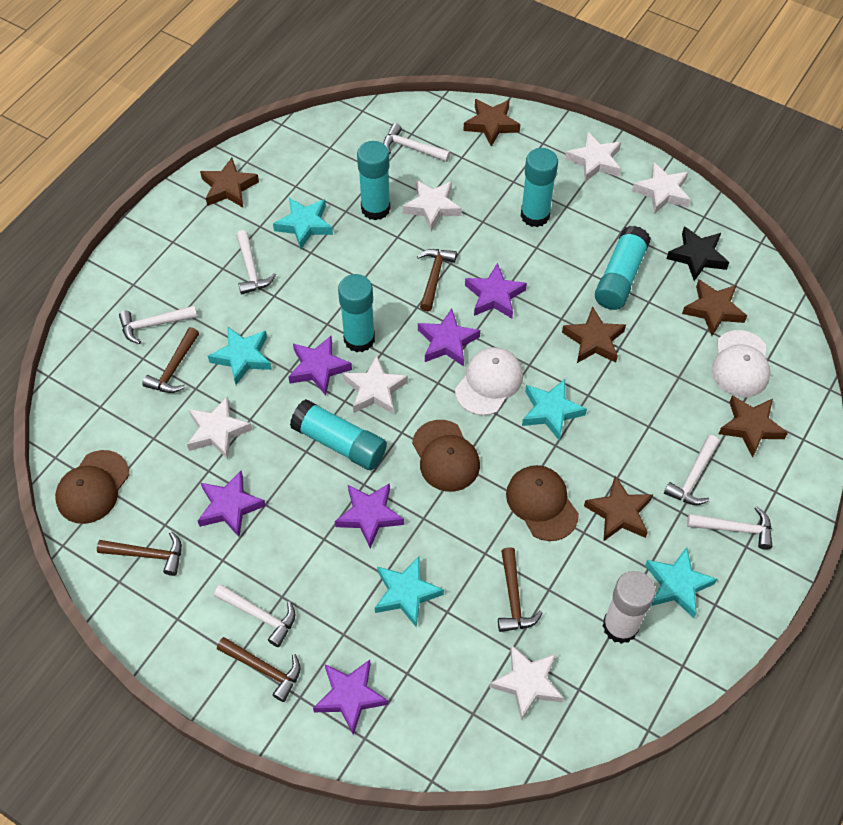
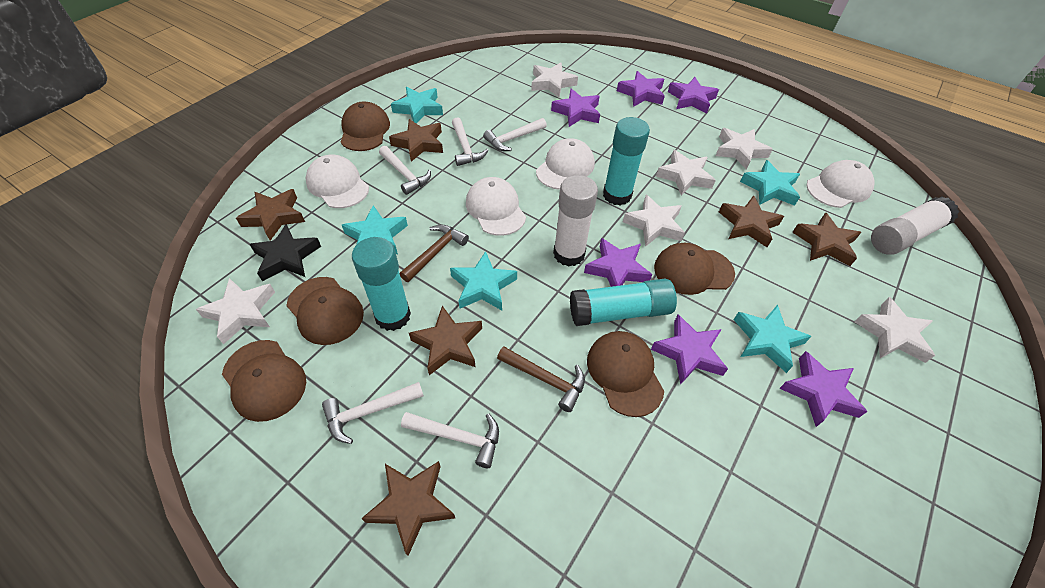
brown cap: 3 -> 5
brown hammer: 5 -> 2
turquoise glue stick: 5 -> 3
white cap: 2 -> 4
white glue stick: 1 -> 2
white hammer: 6 -> 5

